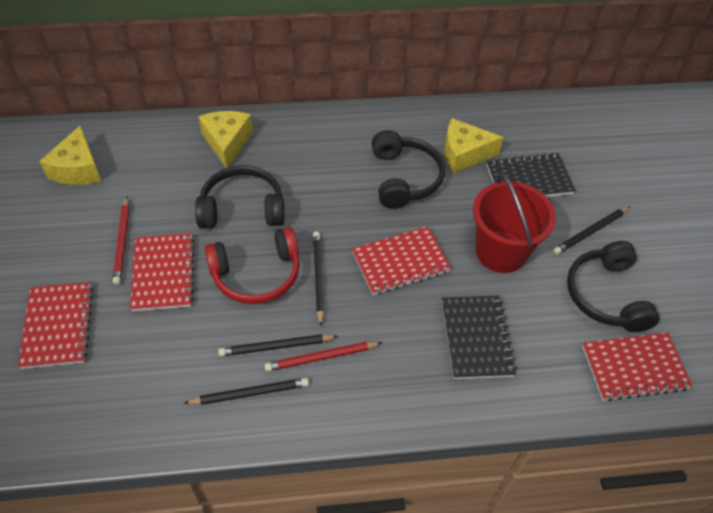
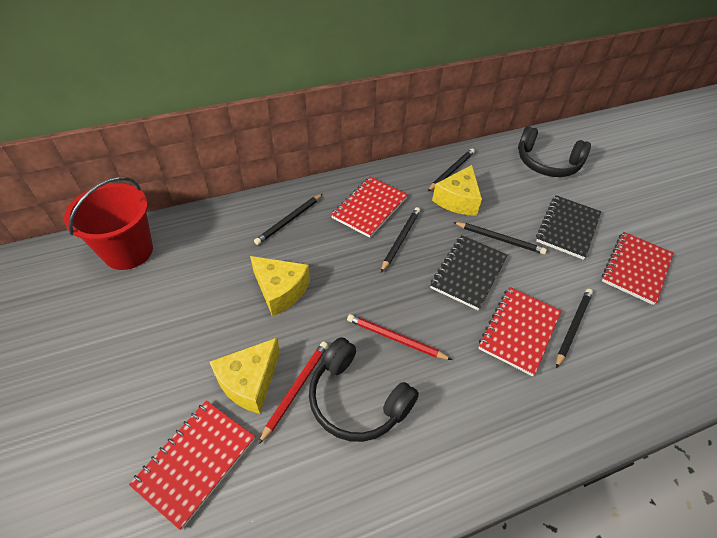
black headphones: 3 -> 2
black pencil: 4 -> 5
red headphones: 1 -> 0

